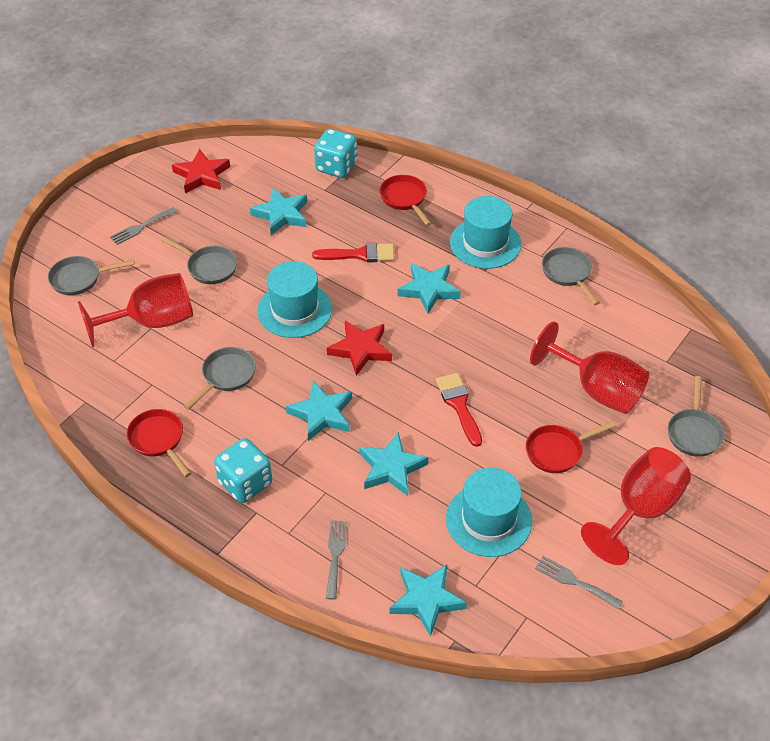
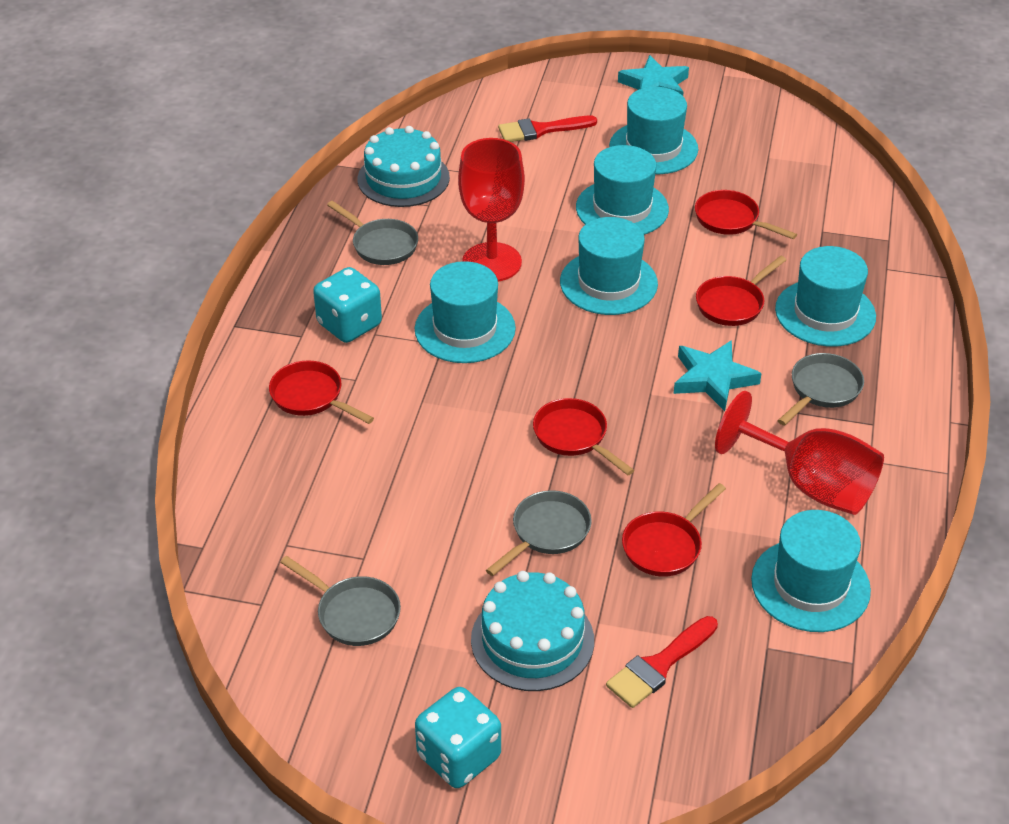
grey fork: 3 -> 0
grey pan: 5 -> 4
red goblet: 3 -> 2
red pan: 3 -> 5
red star: 2 -> 0
turquoise cake: 0 -> 2
turquoise hat: 3 -> 6
turquoise star: 5 -> 2

